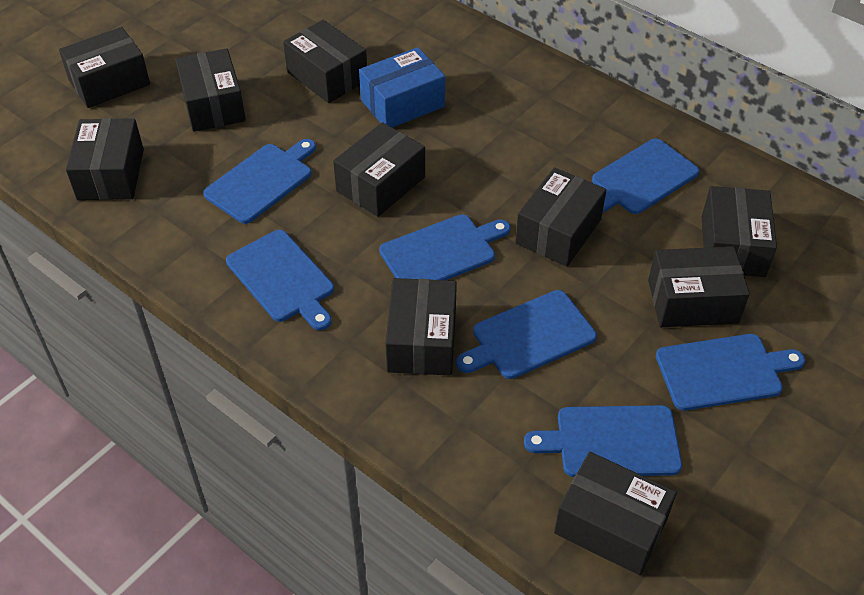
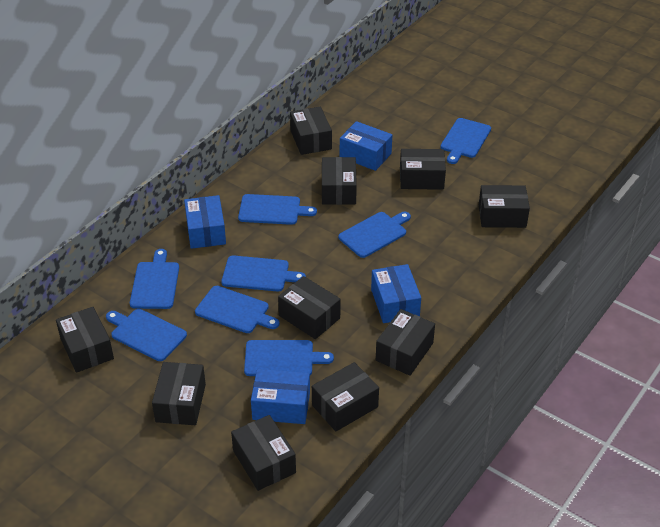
blue box: 1 -> 4
blue cutting board: 7 -> 8

